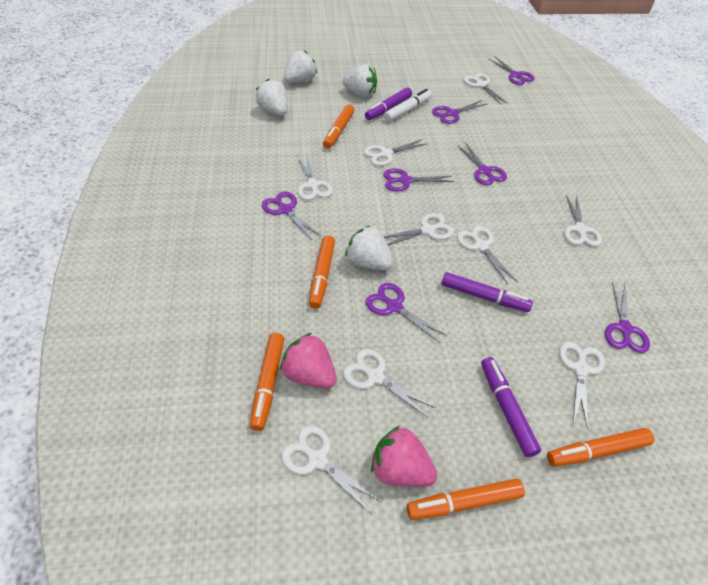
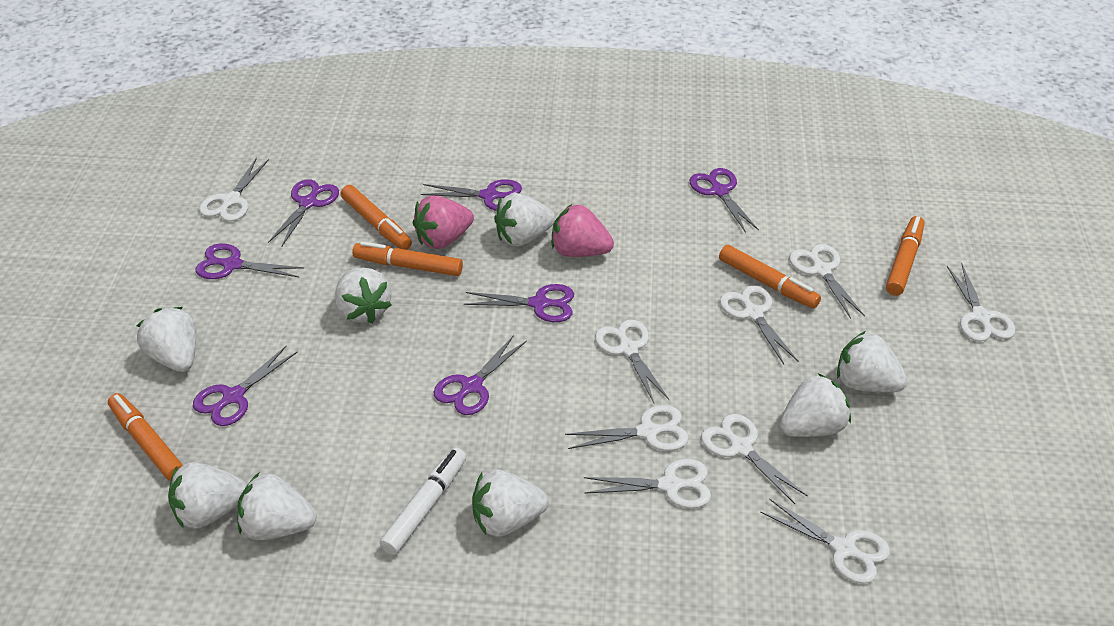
purple marker: 3 -> 0
white strawberry: 4 -> 8

